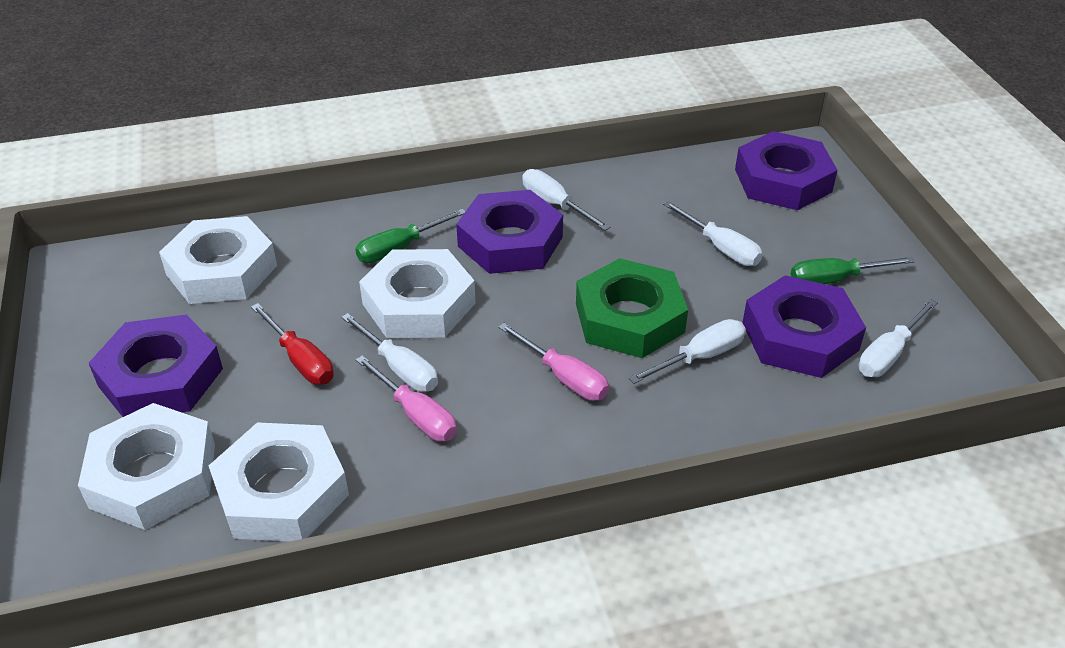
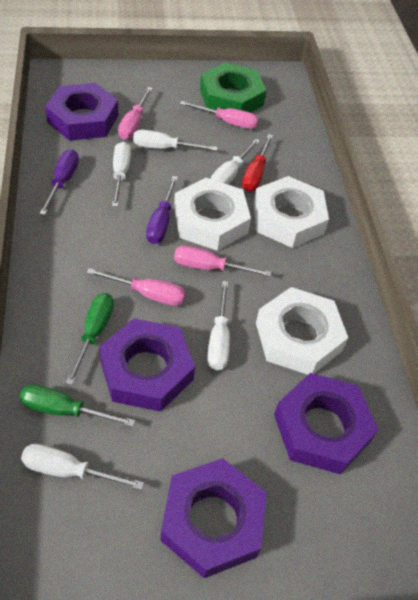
pink screwdriver: 2 -> 4
purple screwdriver: 0 -> 2
white nut: 4 -> 3

